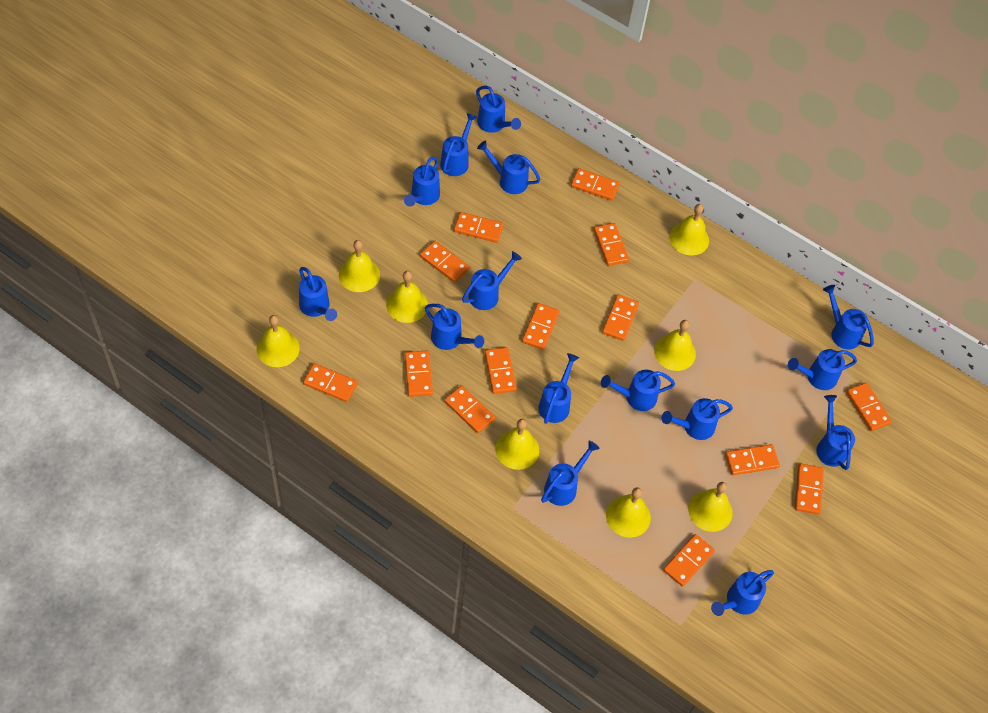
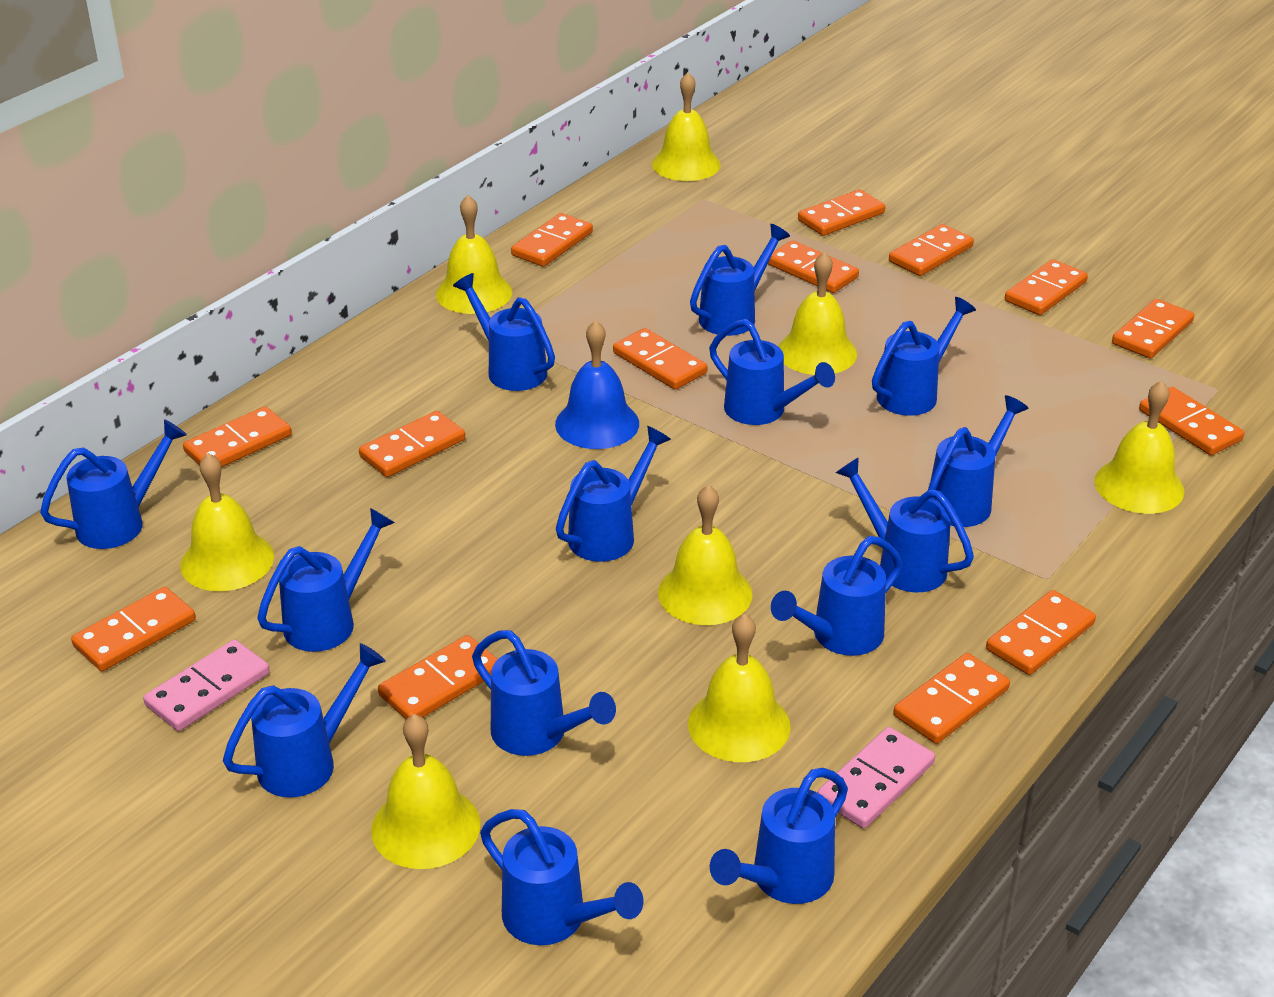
blue bell: 0 -> 1
blue watering can: 15 -> 14
pink domino: 0 -> 2

